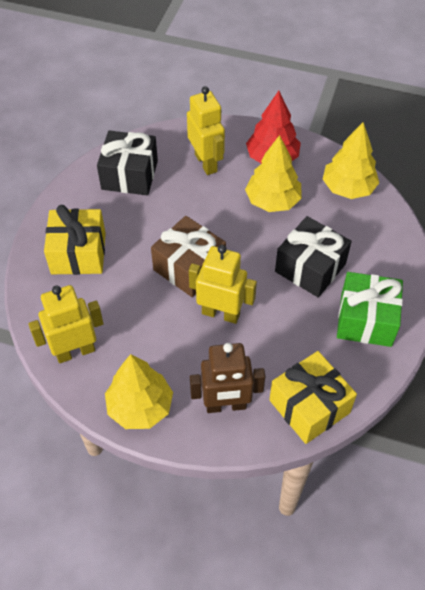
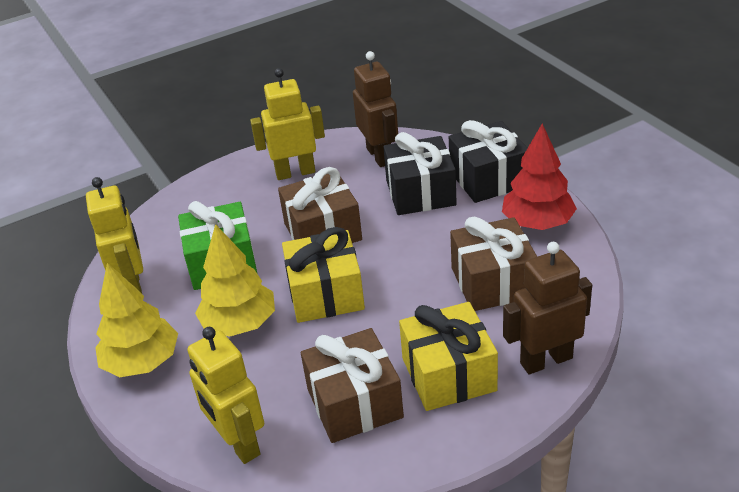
brown gift: 1 -> 3
brown robot: 1 -> 2
yellow tree: 3 -> 2

